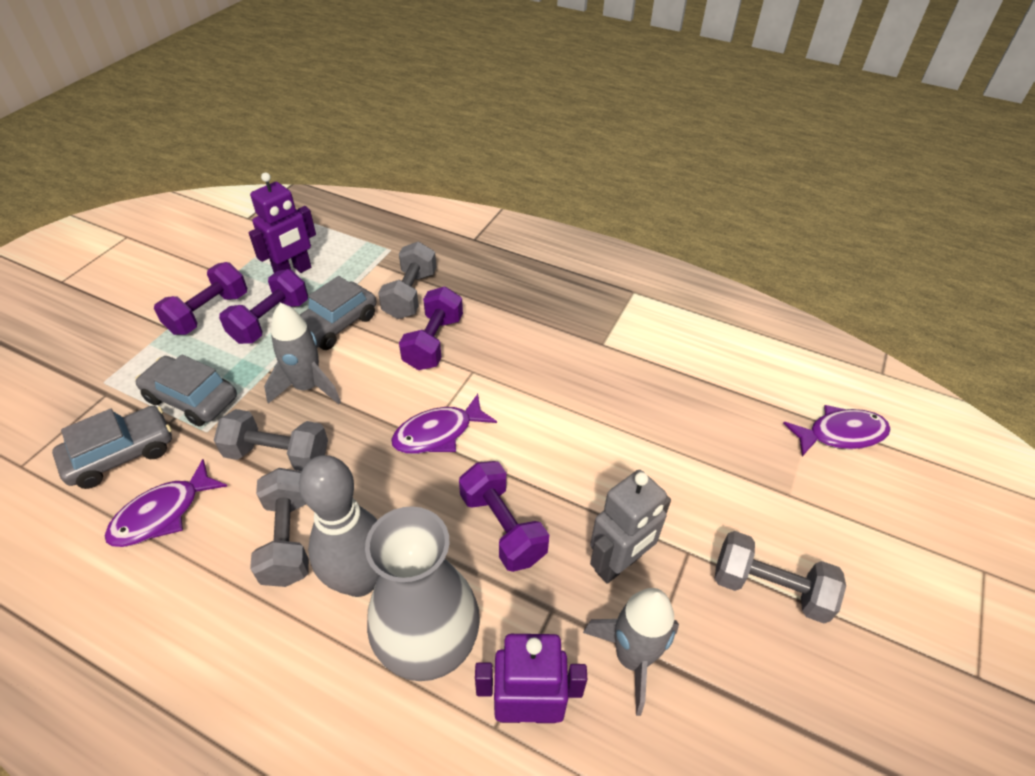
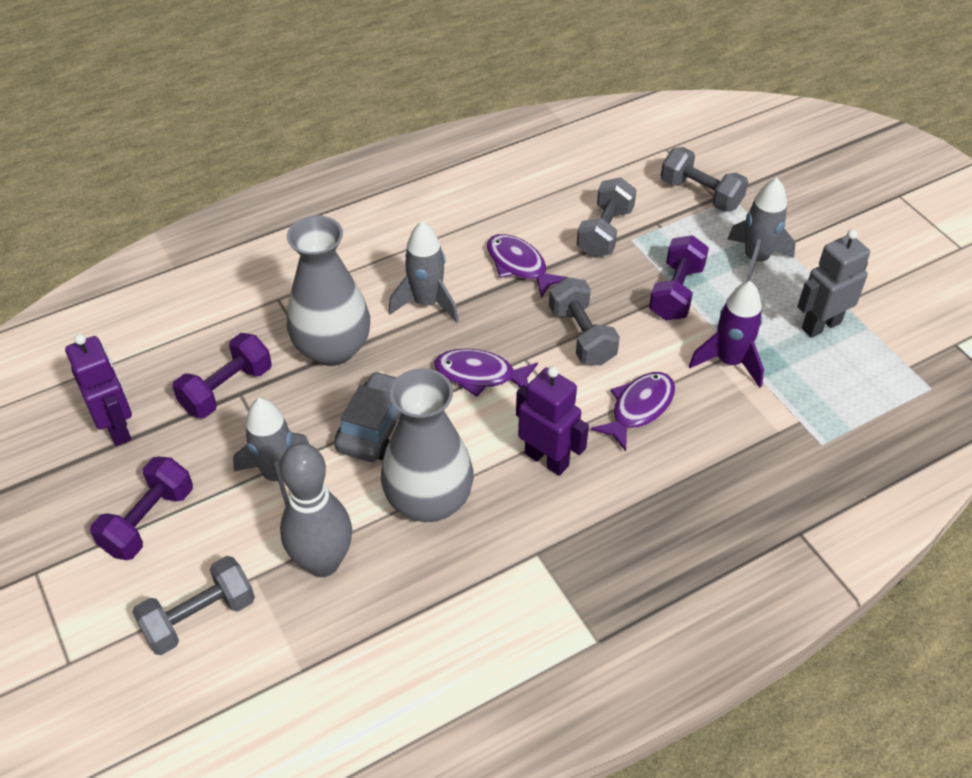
grey car: 3 -> 1
grey rocket: 2 -> 3
grey vase: 1 -> 2
purple dumbbell: 4 -> 3
purple rocket: 0 -> 1

